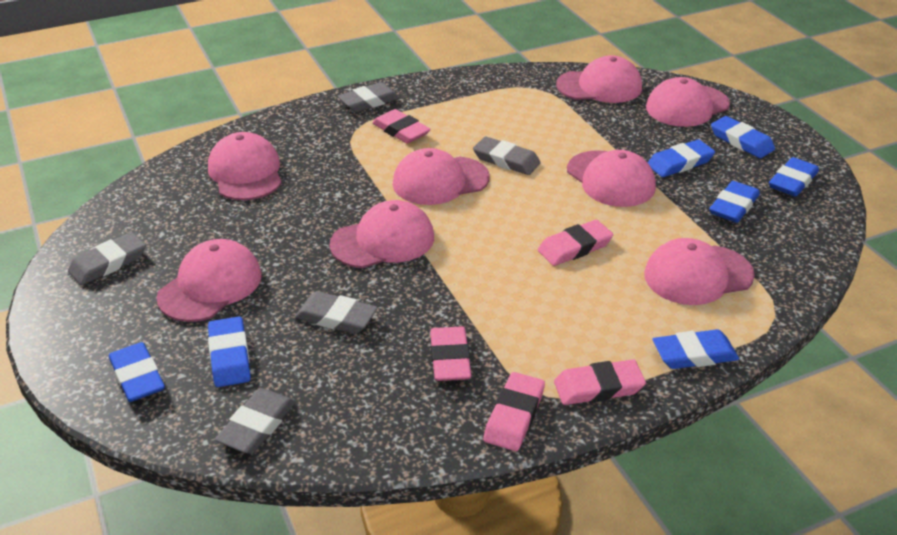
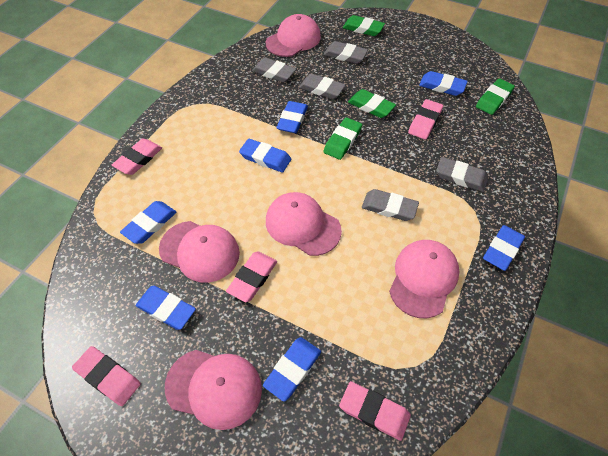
green eraser: 0 -> 4
pink cap: 8 -> 5

